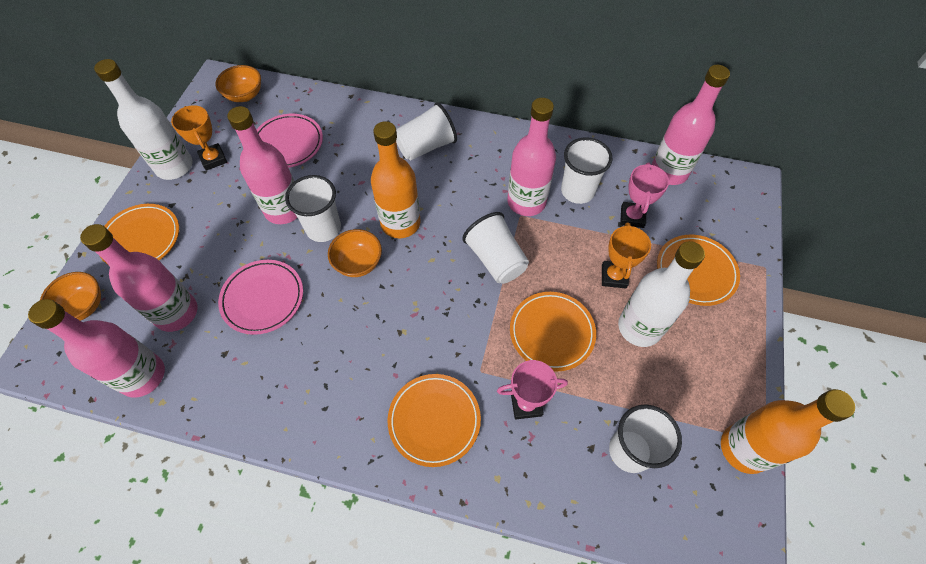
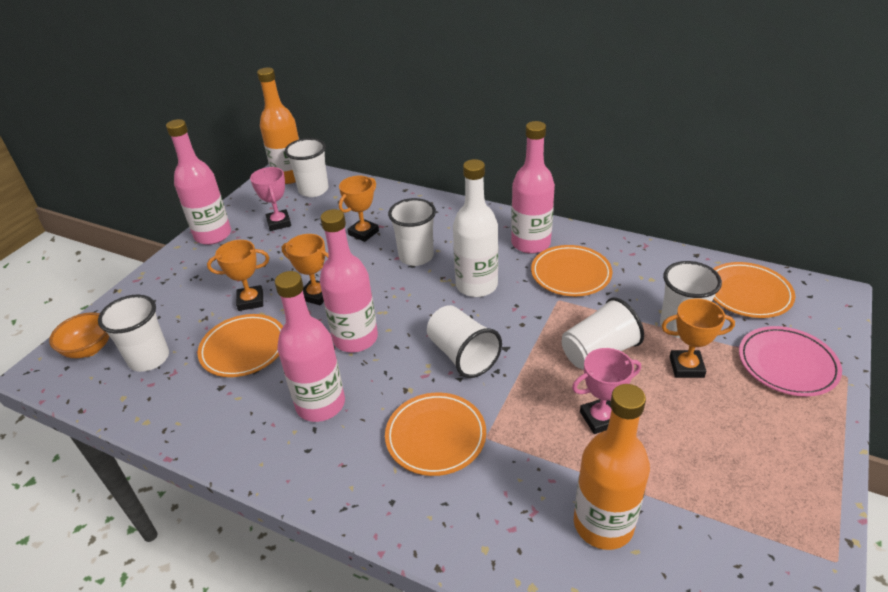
orange bowl: 3 -> 1
orange trophy: 2 -> 4
pink bottle: 5 -> 4
pink plate: 2 -> 1
white bottle: 2 -> 1
white cup: 5 -> 6

